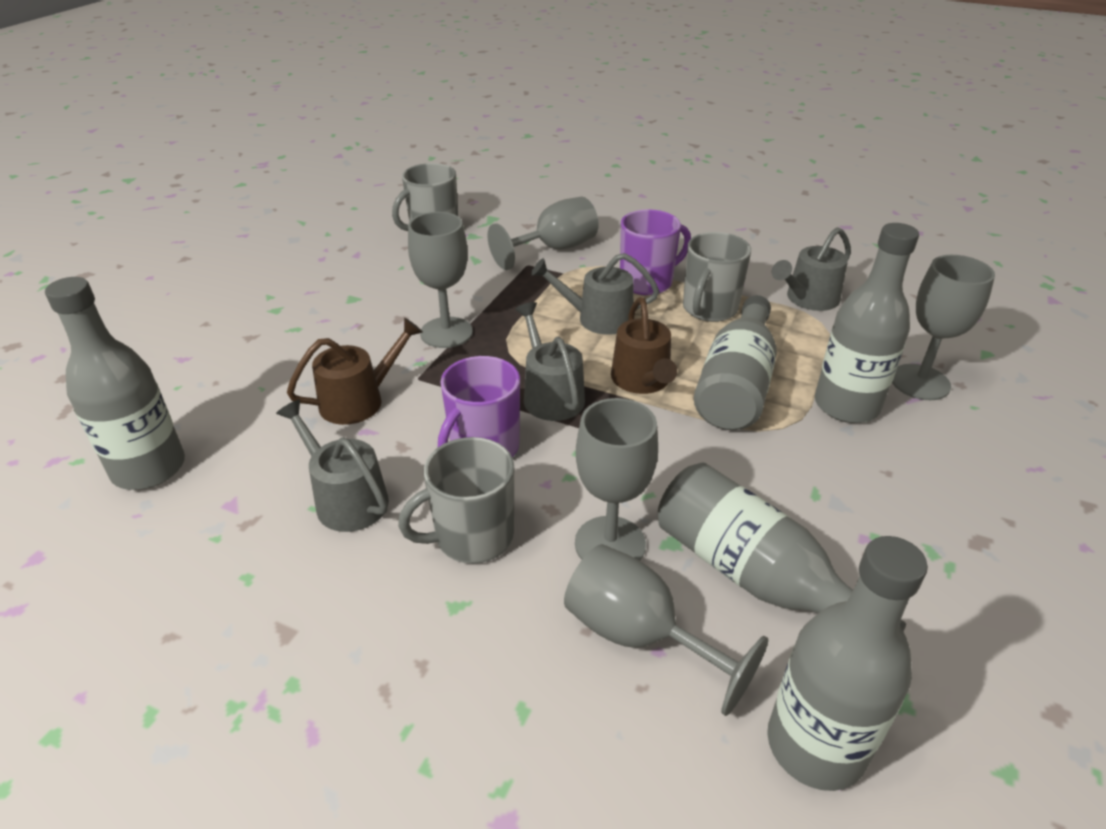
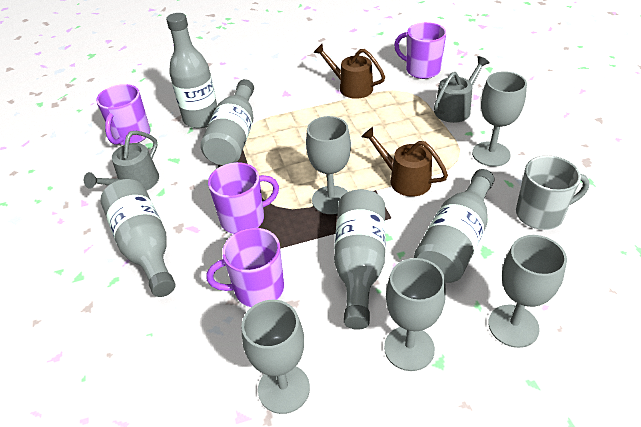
grey mug: 3 -> 1
grey watering can: 4 -> 2
purple mug: 2 -> 4

